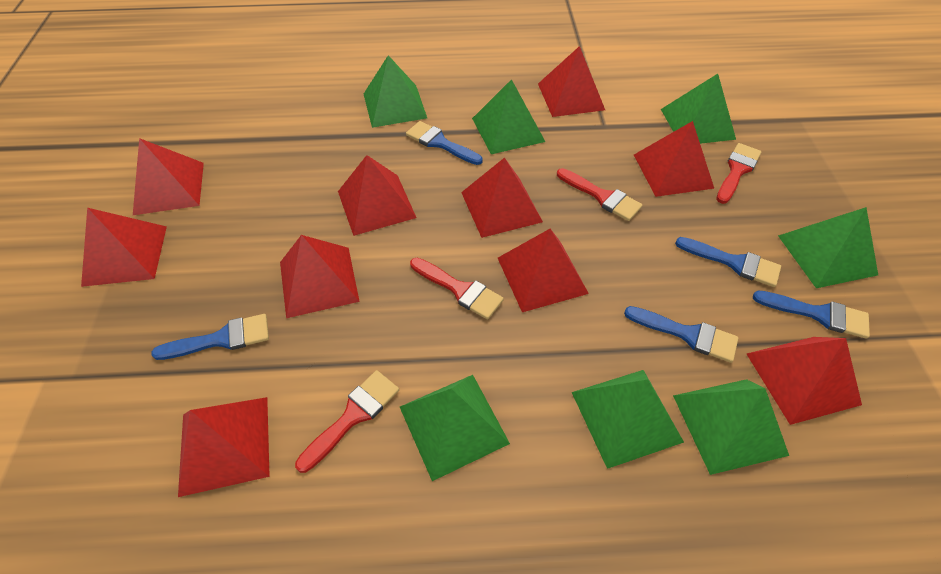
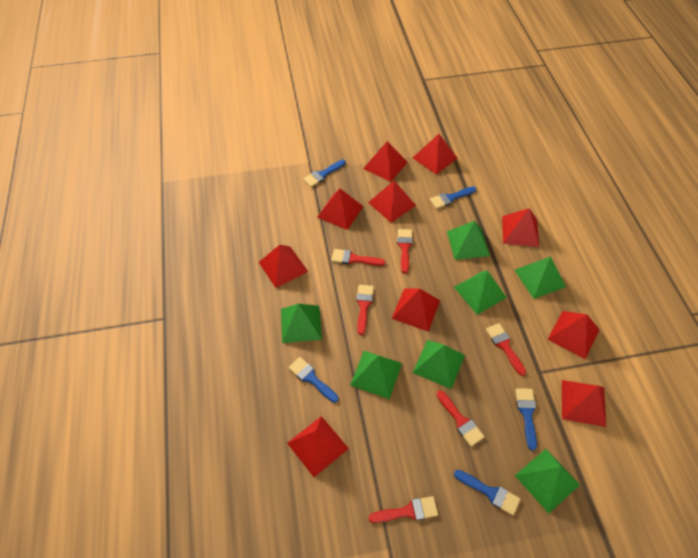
red brush: 4 -> 6

